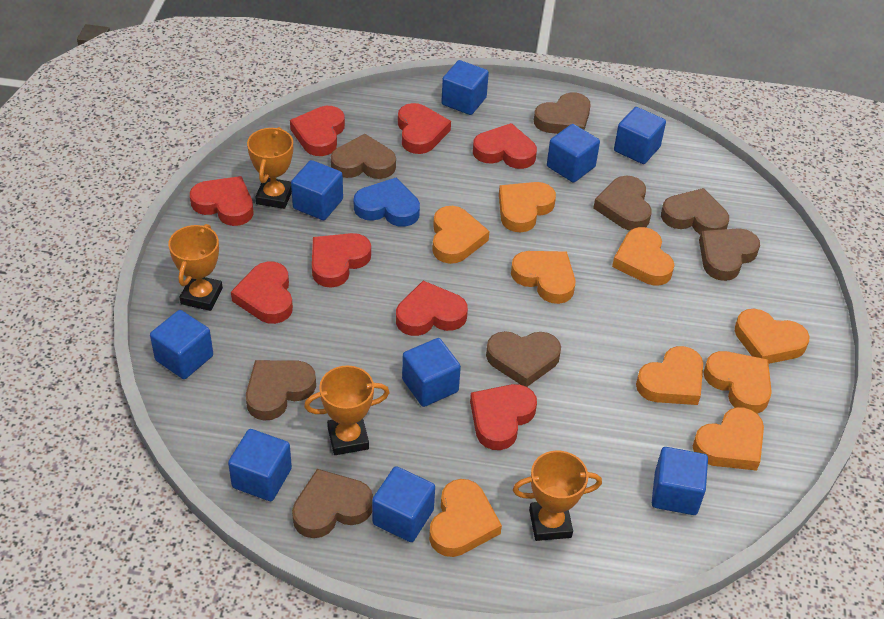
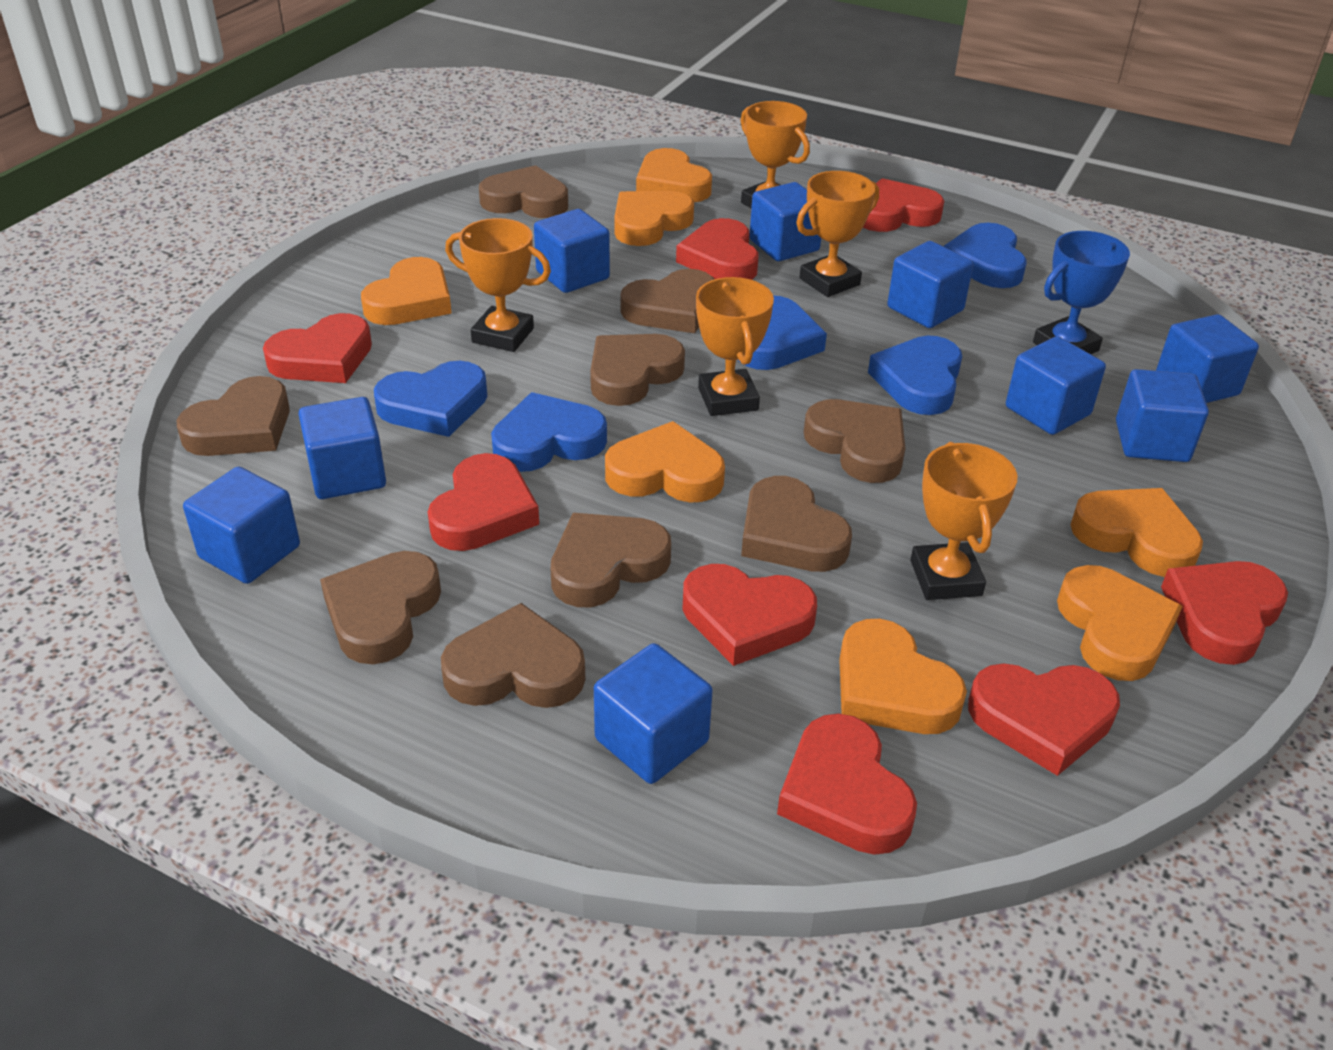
blue heart: 1 -> 5
blue trophy: 0 -> 1
brown heart: 8 -> 9
orange heart: 9 -> 7
orange trophy: 4 -> 5

